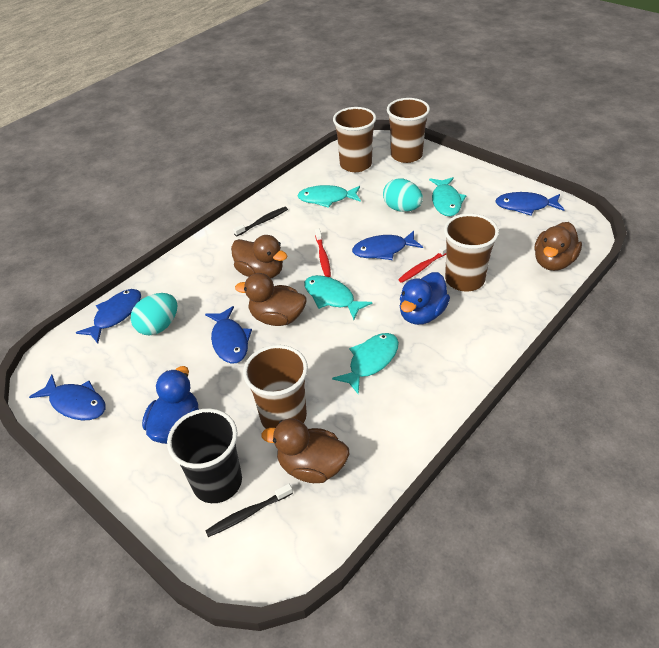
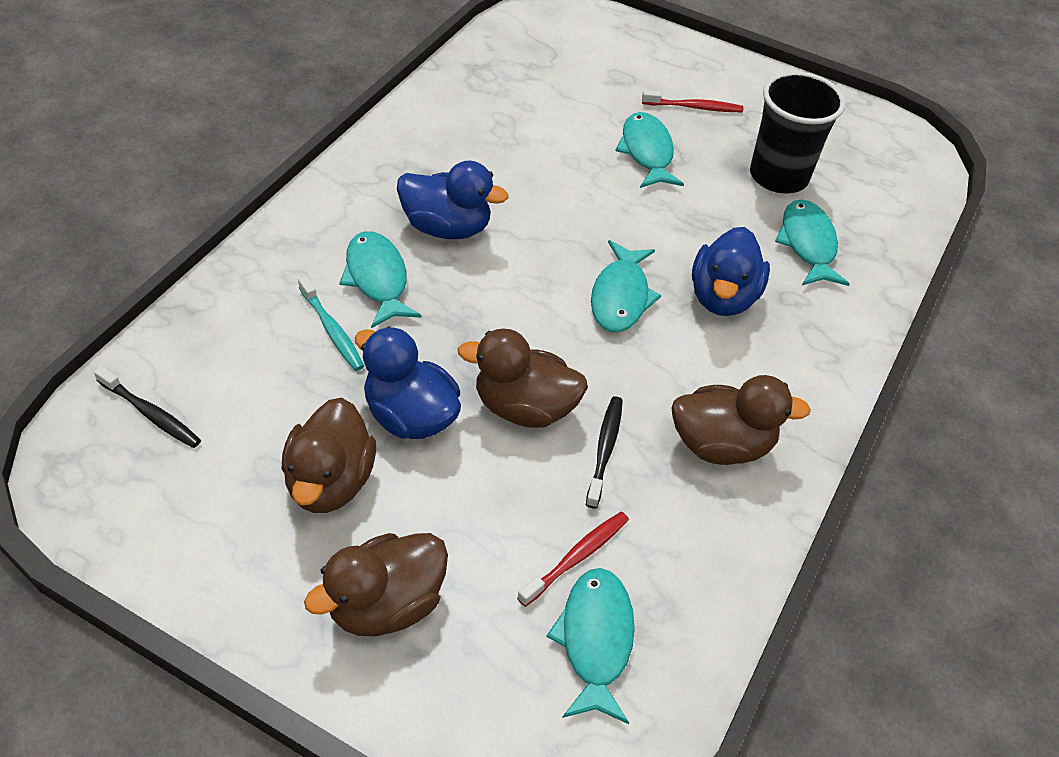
blue duck: 2 -> 3
blue fish: 5 -> 0
brown cup: 4 -> 0
turquoise egg: 2 -> 0
turquoise fish: 4 -> 5
turquoise toothbrush: 0 -> 1

